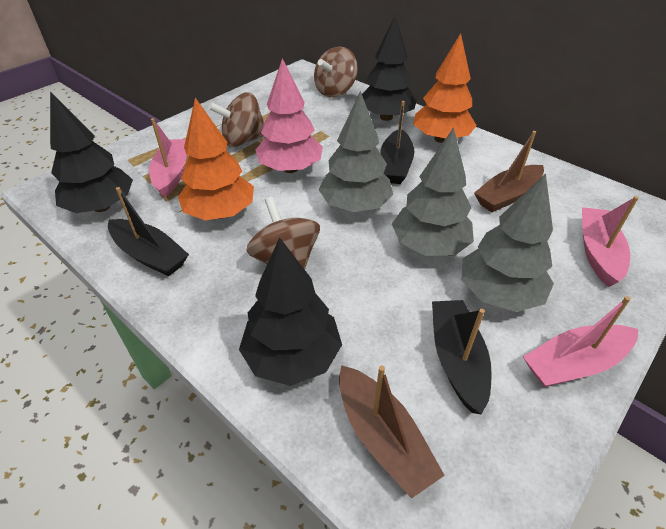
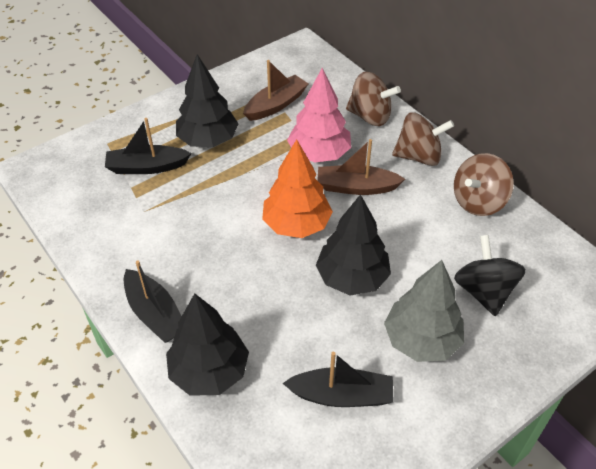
black spinning top: 0 -> 1
grey tree: 3 -> 1
orange tree: 2 -> 1
pink boat: 3 -> 0

